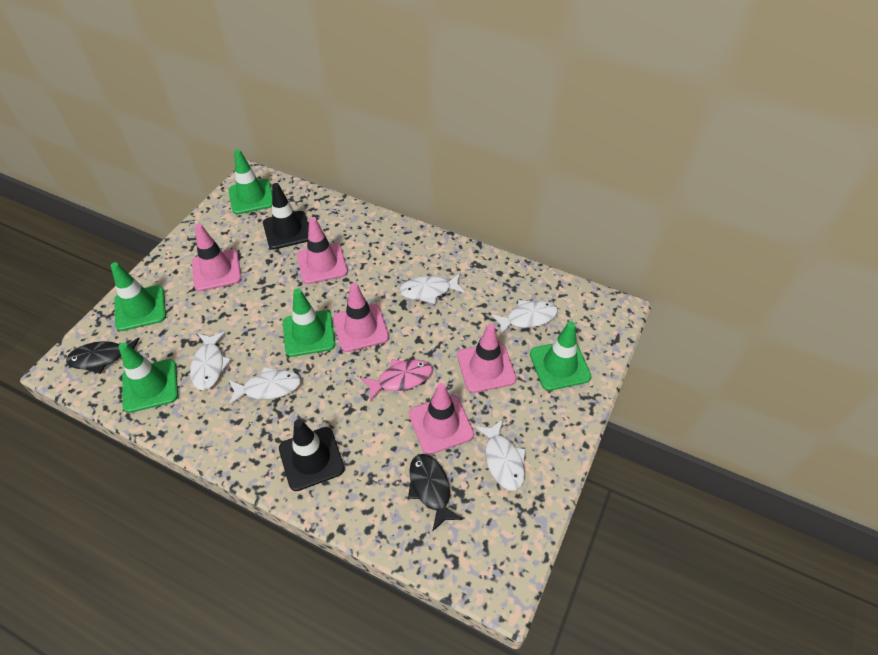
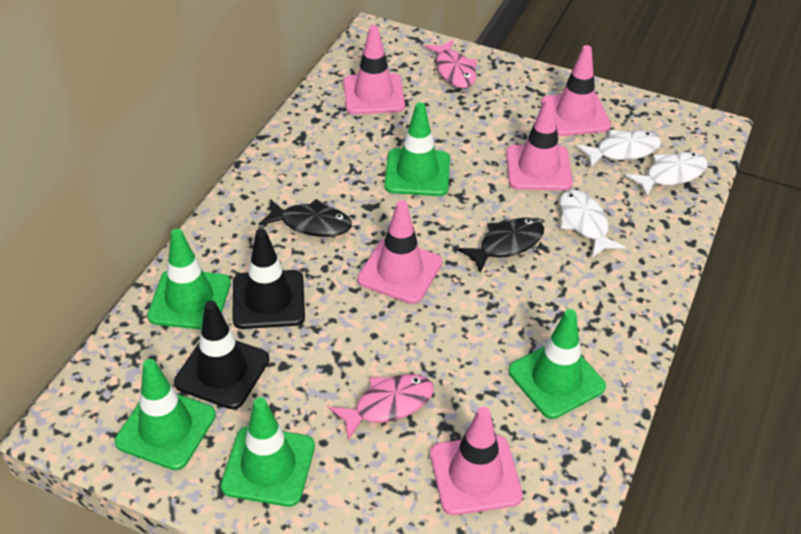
pink fish: 1 -> 2
white fish: 5 -> 3

